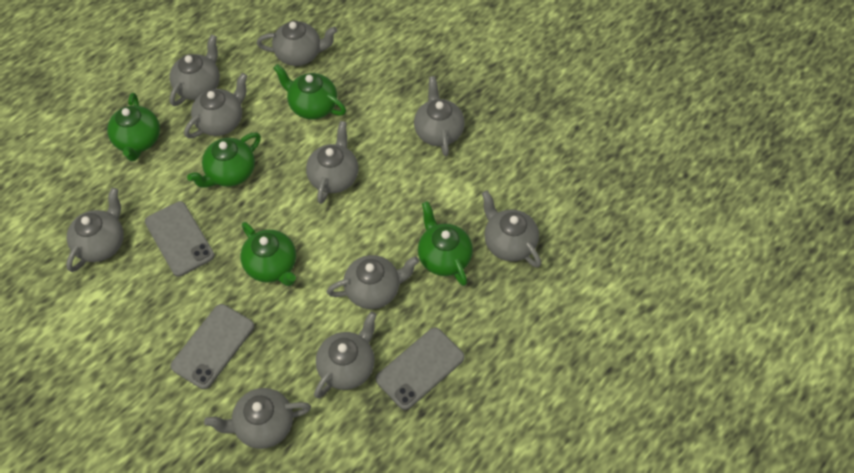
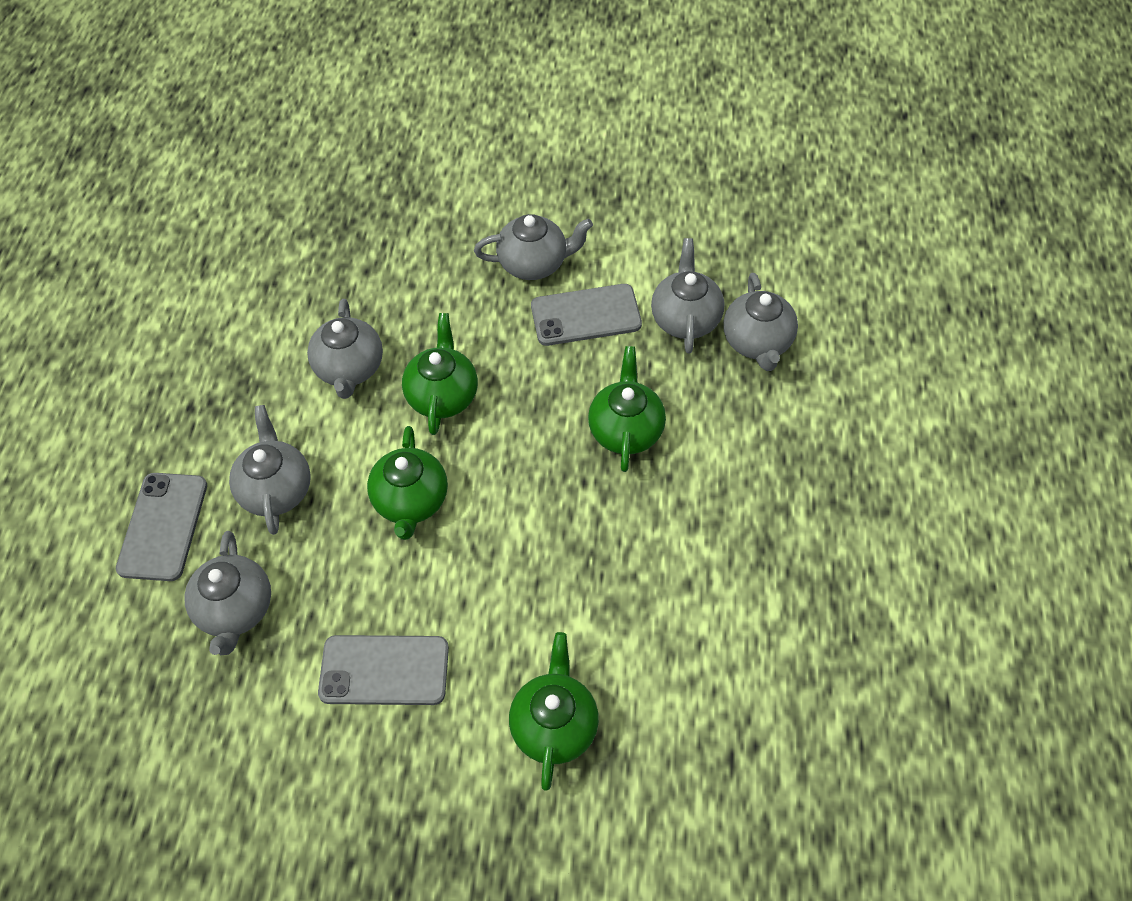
green teapot: 5 -> 4
grey teapot: 10 -> 6

